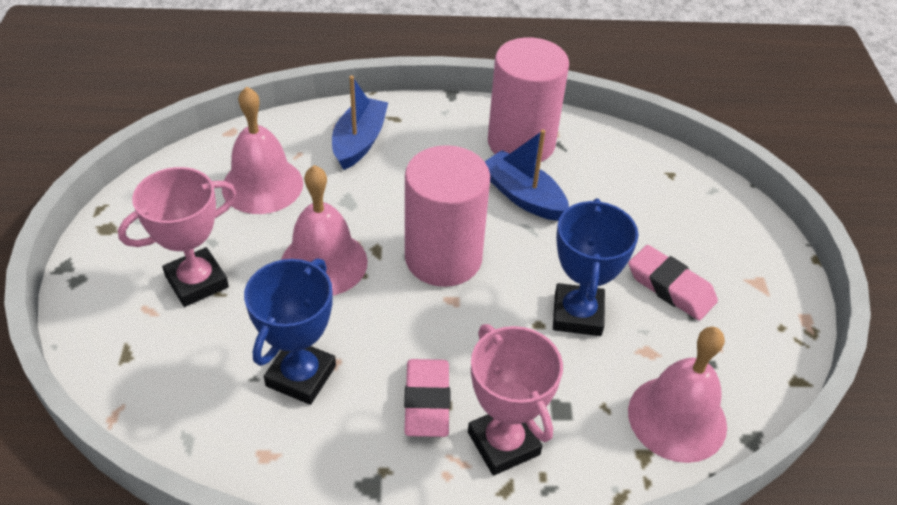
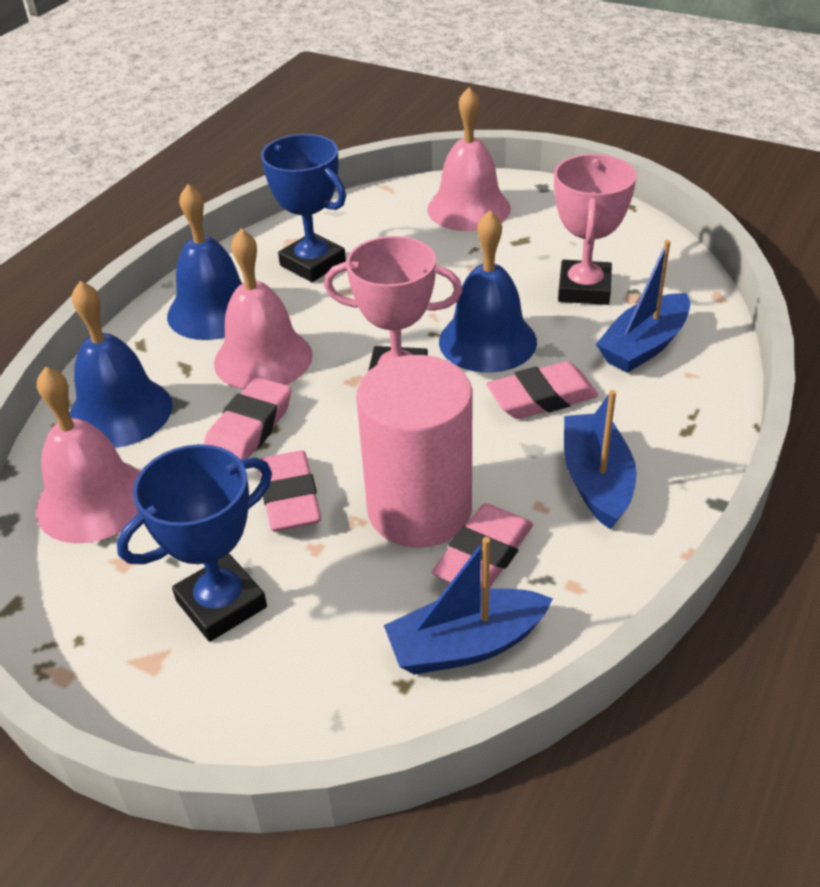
blue bell: 0 -> 3
blue boat: 2 -> 3
pink cylinder: 2 -> 1
pink eraser: 2 -> 4

